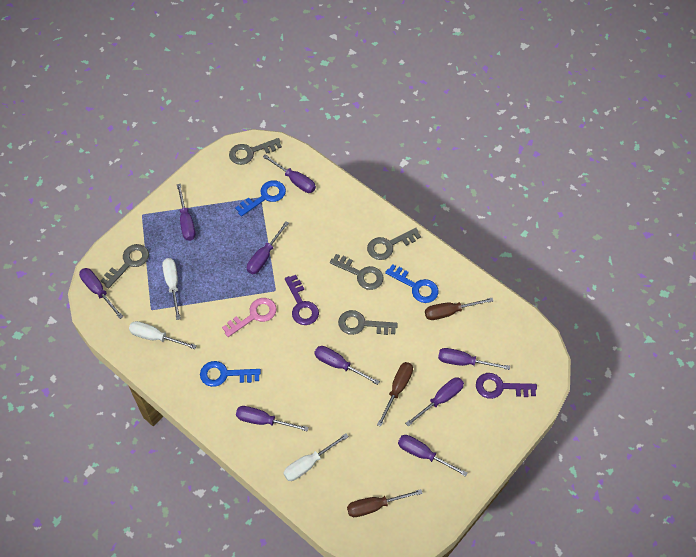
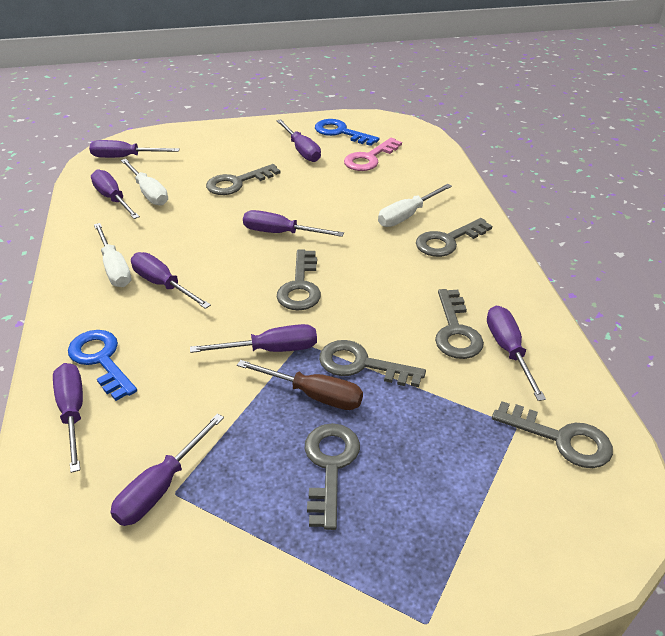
blue key: 3 -> 2
brown screwdriver: 3 -> 1
grey key: 5 -> 7
purple key: 2 -> 0

